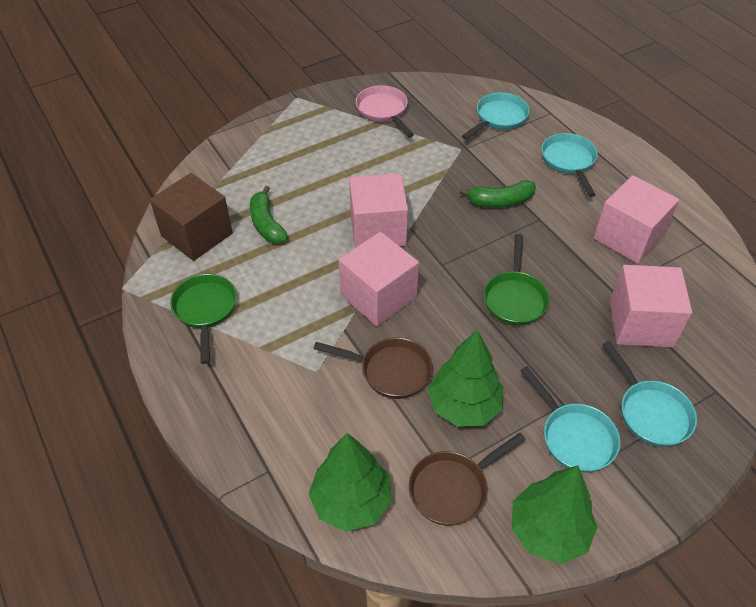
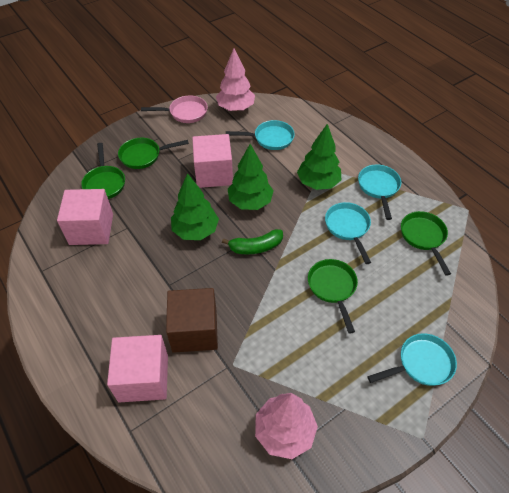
brown pan: 2 -> 0
green banana: 2 -> 1
green pan: 2 -> 4
pink cube: 4 -> 3
pink tree: 0 -> 2

